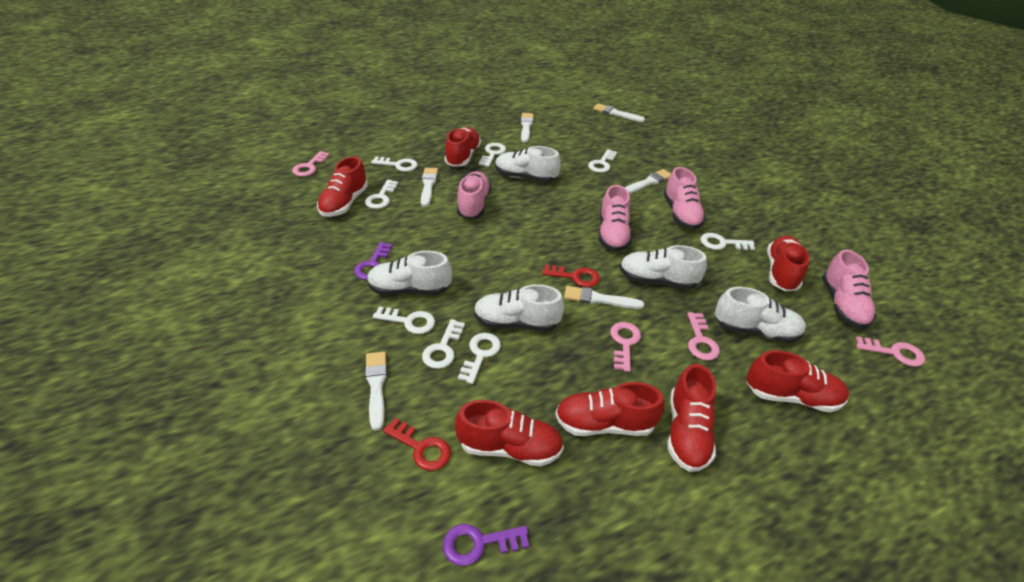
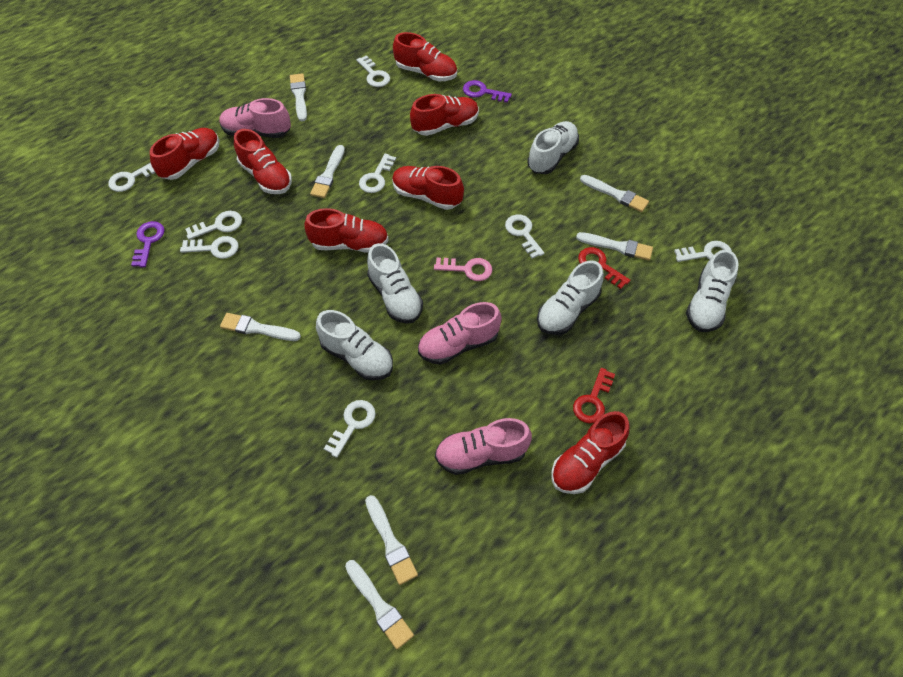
pink key: 4 -> 1
pink shoe: 4 -> 3
white brush: 6 -> 7

